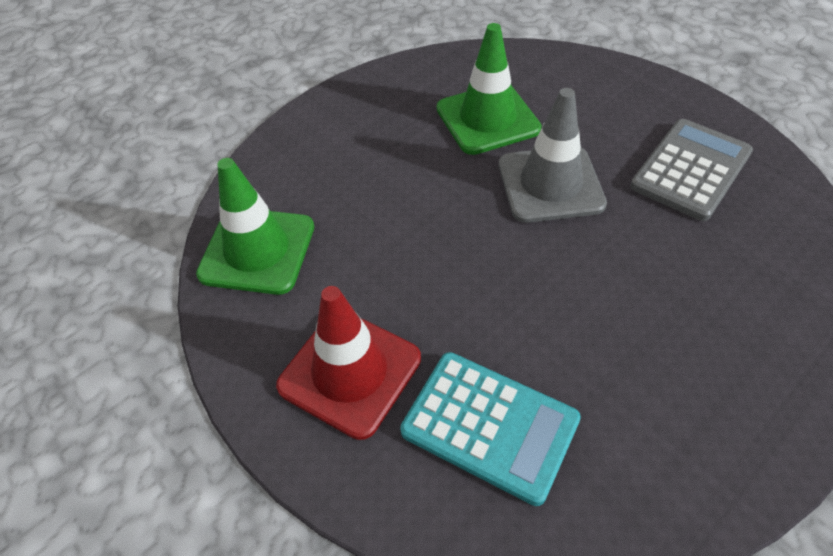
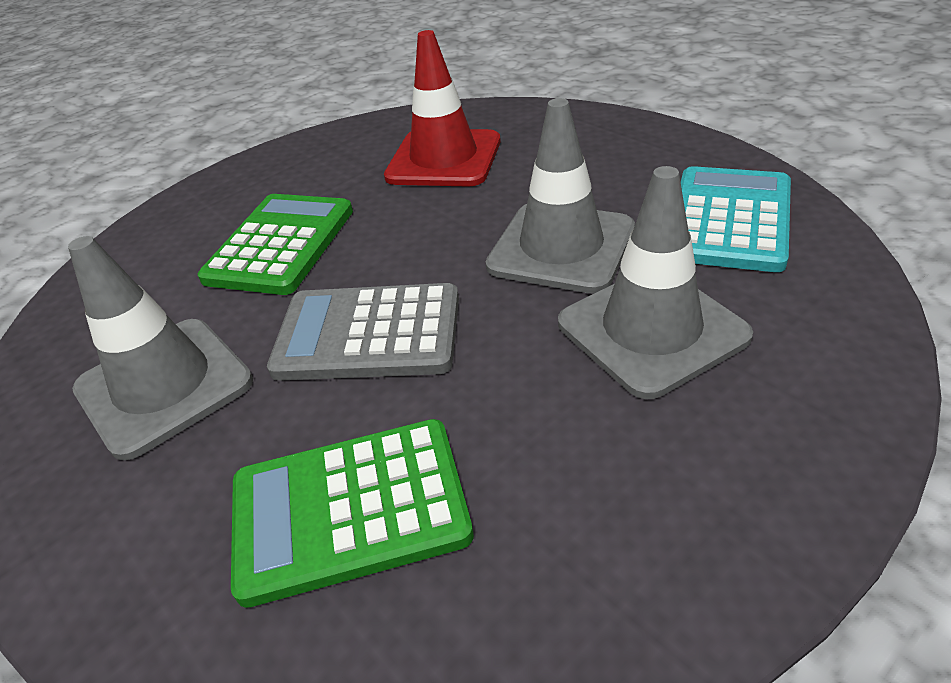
green calculator: 0 -> 2
green traffic cone: 2 -> 0
grey traffic cone: 1 -> 3

